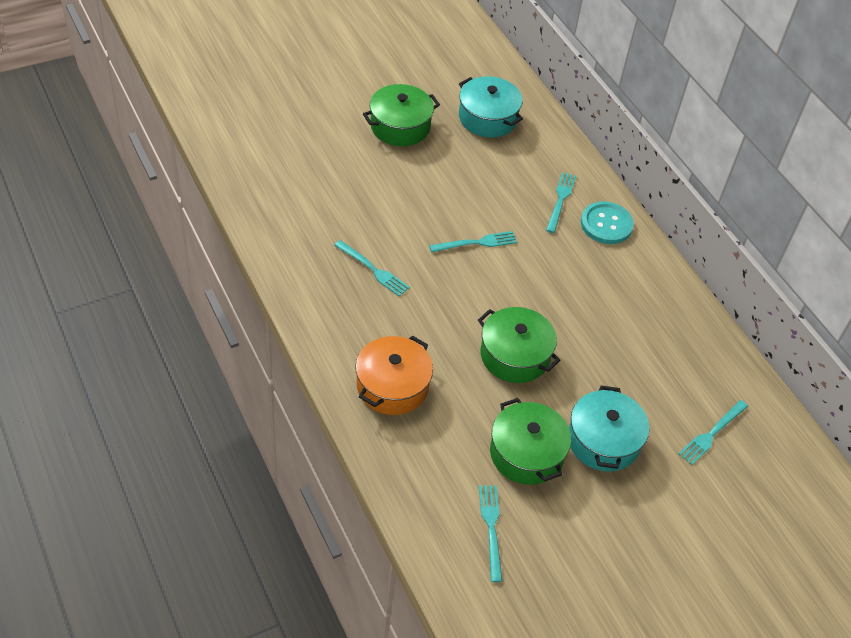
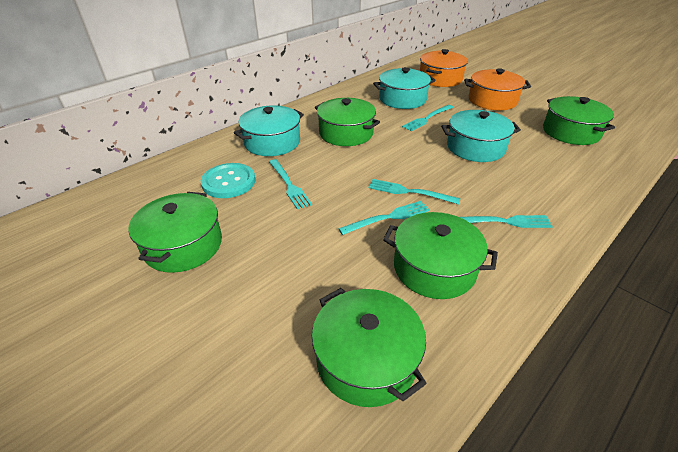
green pot: 3 -> 5
orange pot: 1 -> 2
turquoise pot: 2 -> 3

